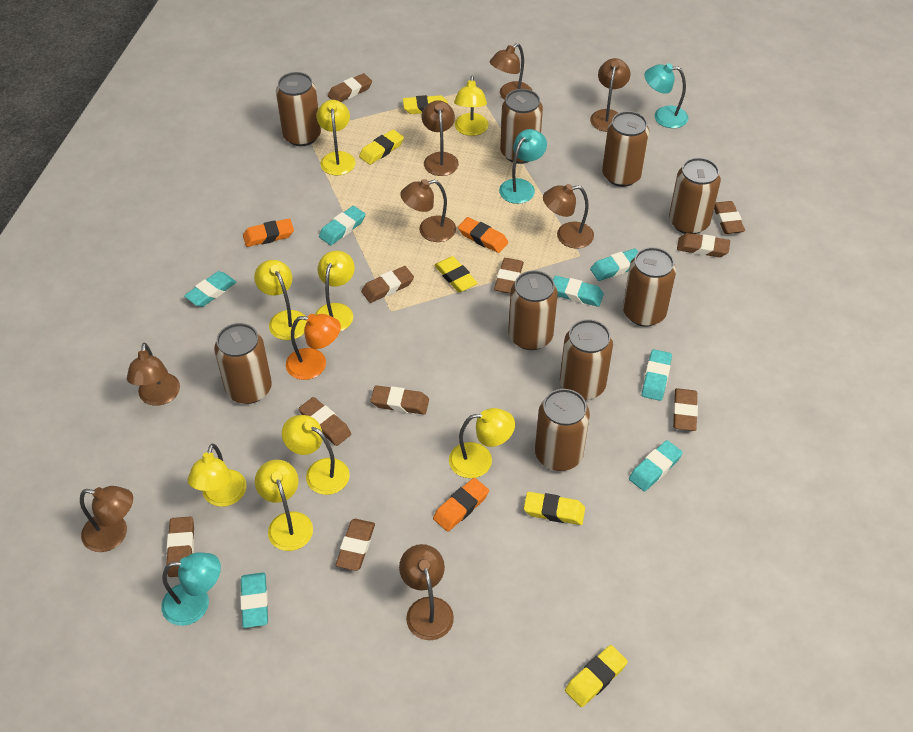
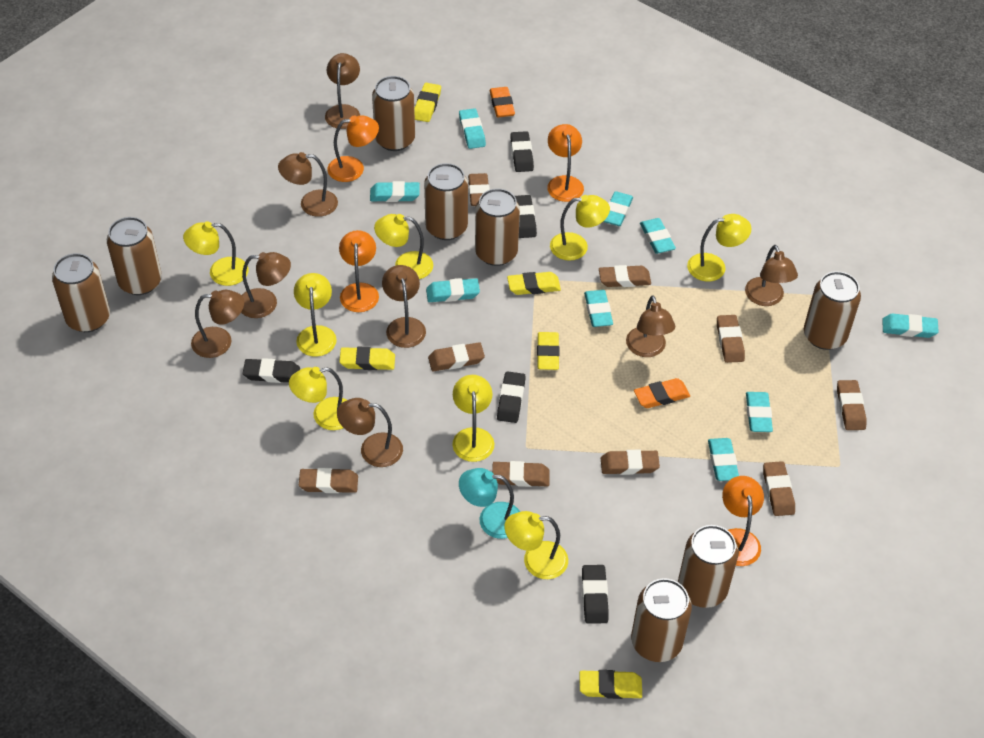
black eraser: 0 -> 5
brown can: 9 -> 8
brown eraser: 10 -> 9
orange eraser: 3 -> 2
orange lamp: 1 -> 4
turquoise eraser: 7 -> 9
turquoise lamp: 3 -> 1

